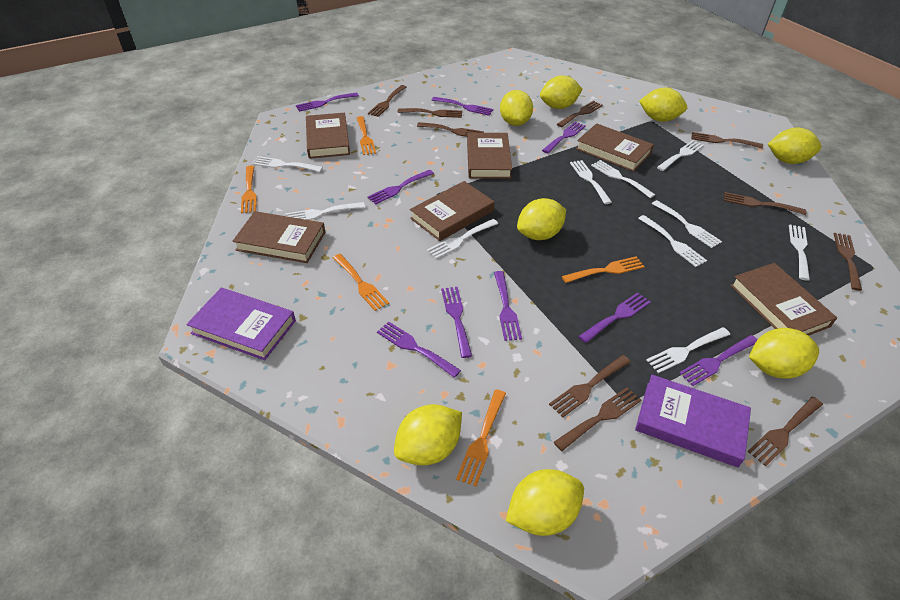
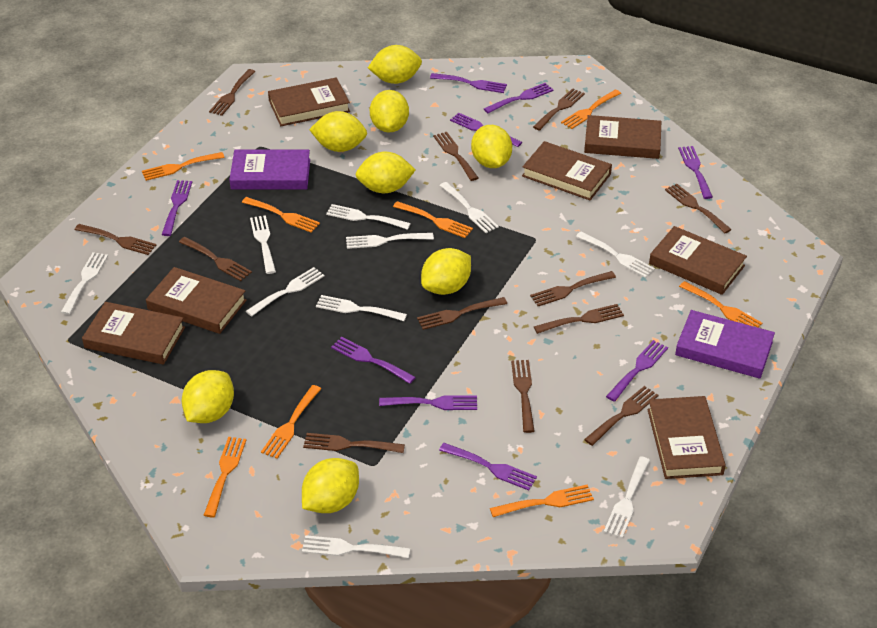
brown book: 6 -> 7
brown fork: 10 -> 12
orange fork: 5 -> 8

